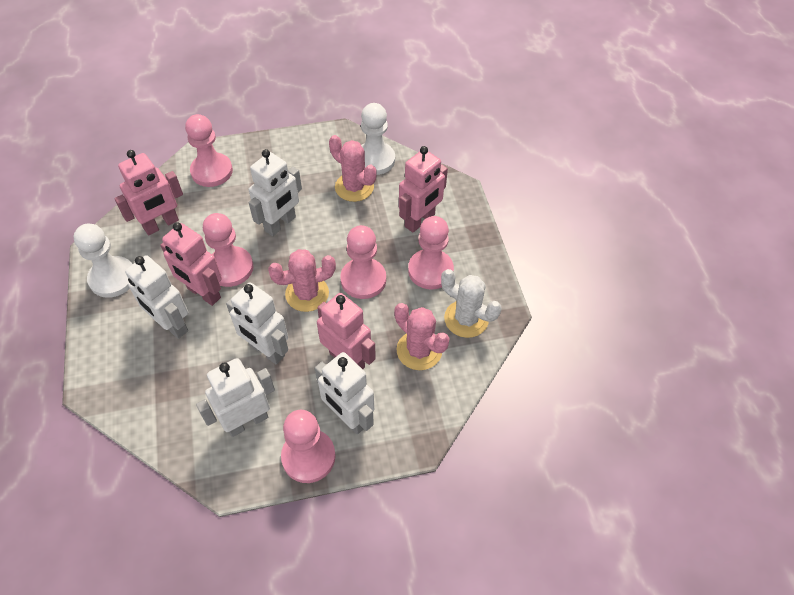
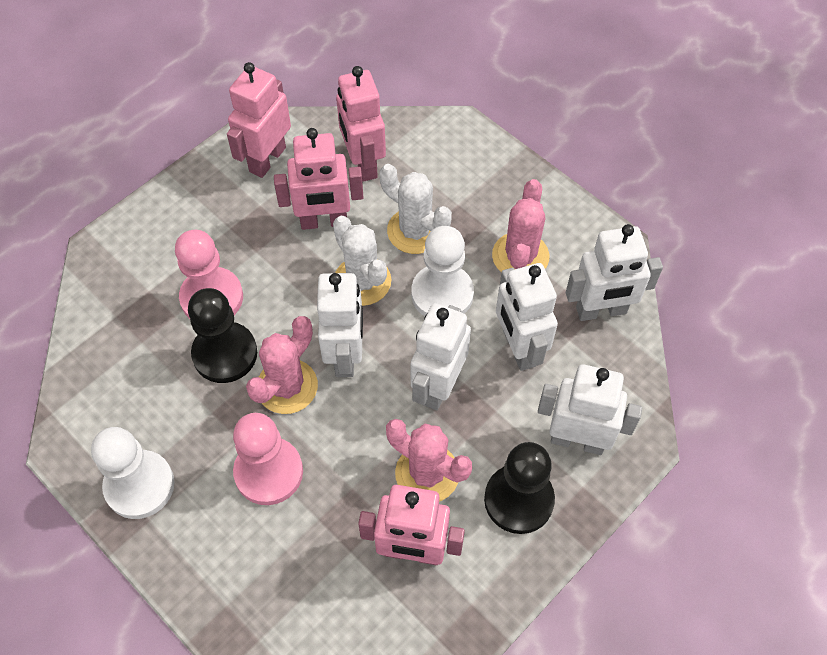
black pawn: 0 -> 2
pink pawn: 5 -> 2
white cactus: 1 -> 2

